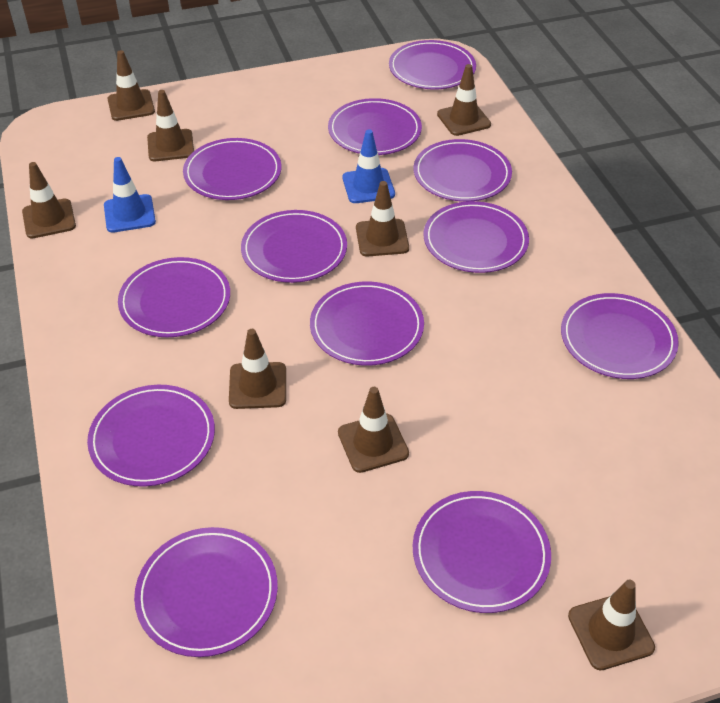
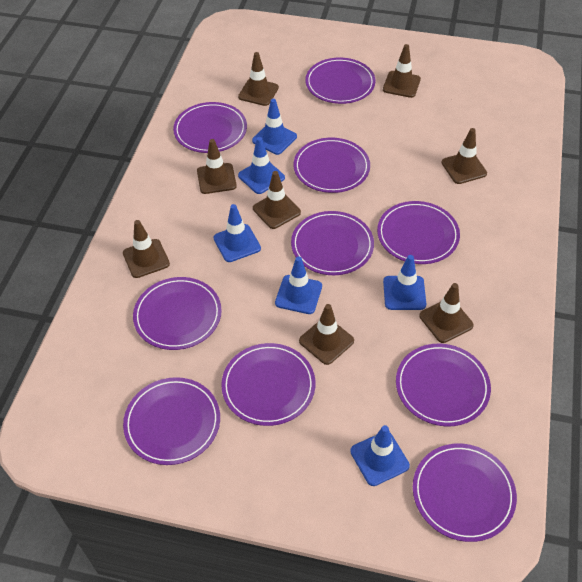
blue traffic cone: 2 -> 6
purple plate: 12 -> 10

